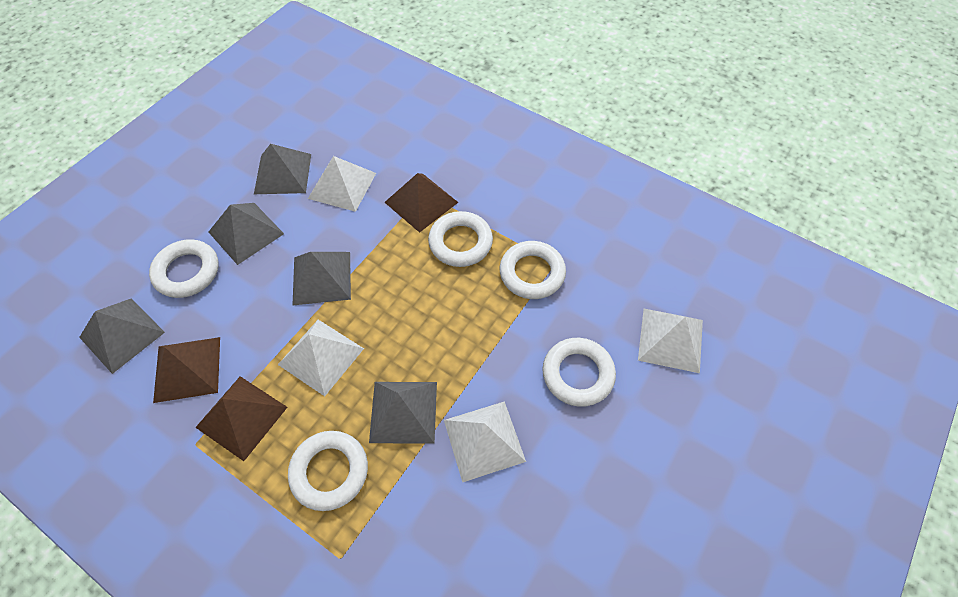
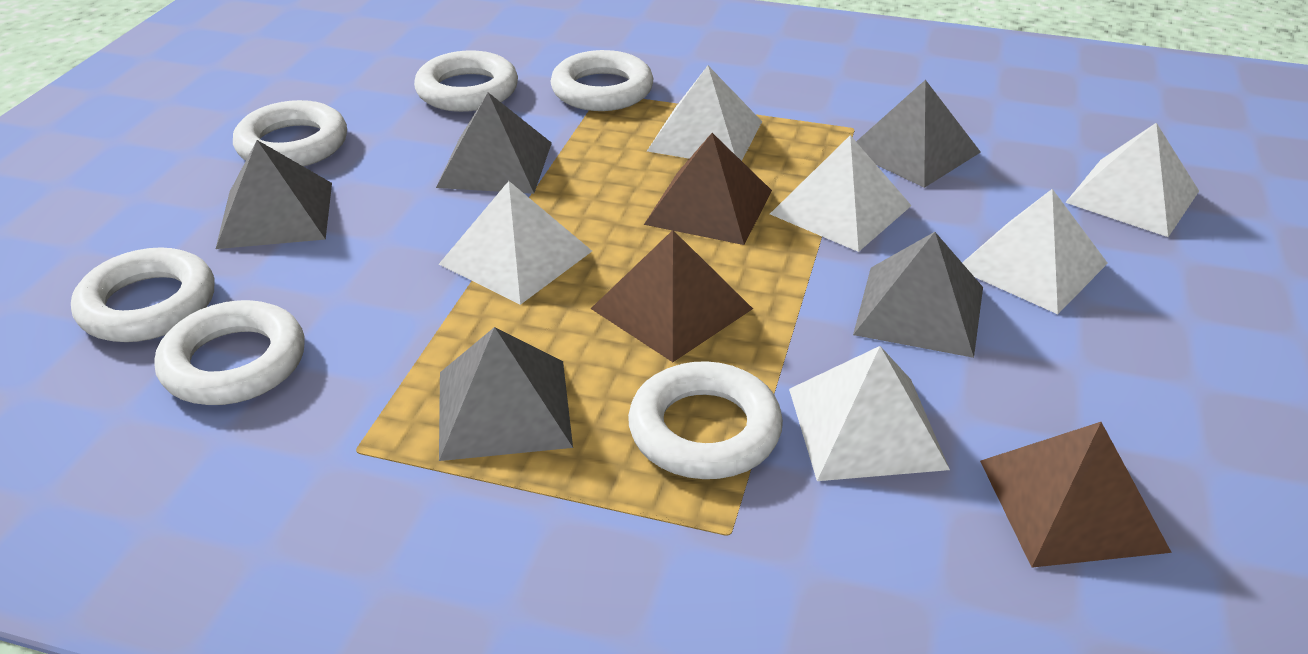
white pyramid: 4 -> 6
white ring: 5 -> 6

